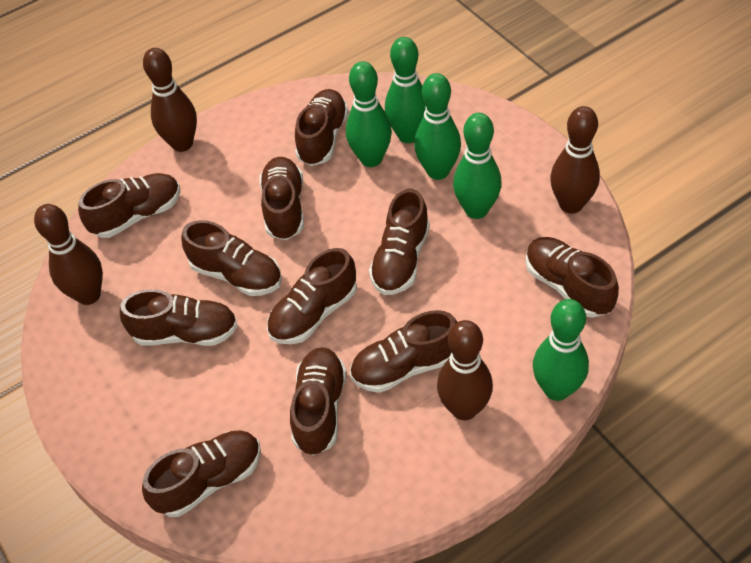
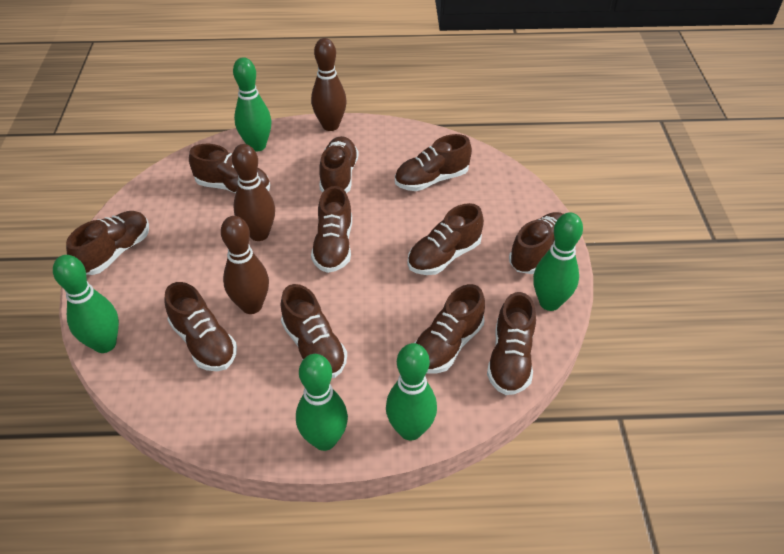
brown bowling pin: 4 -> 3

